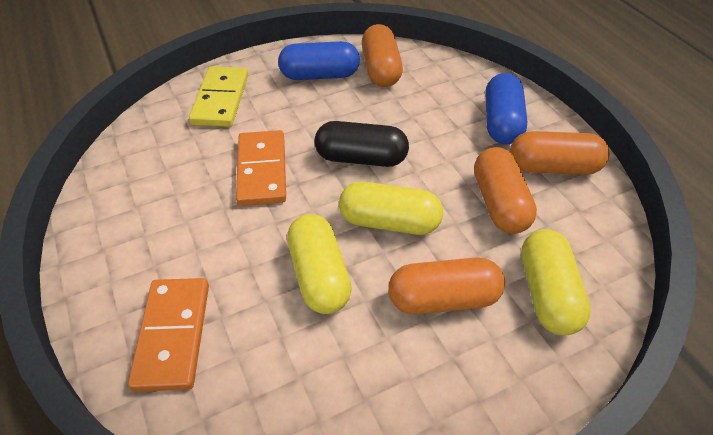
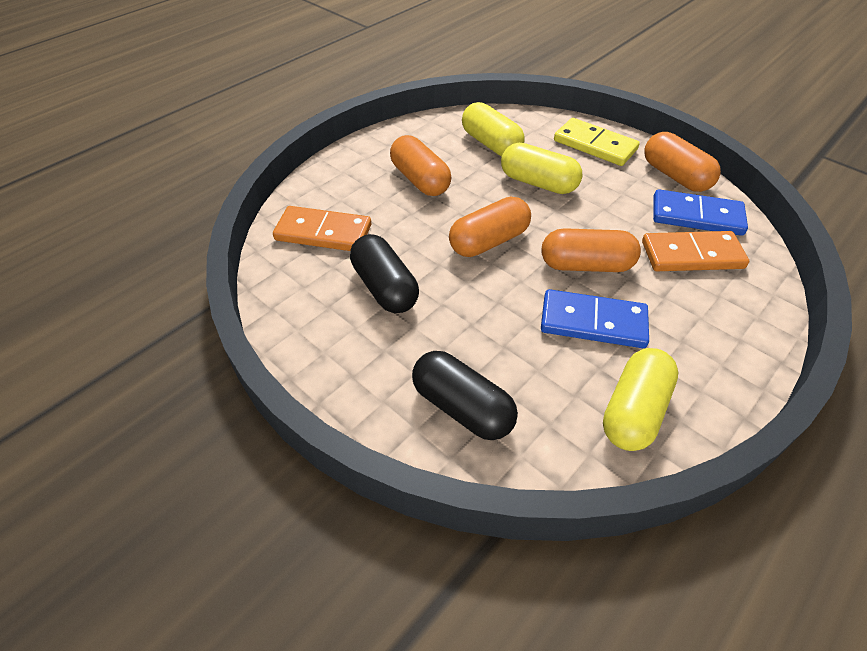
black capsule: 1 -> 2
blue capsule: 2 -> 0
blue domino: 0 -> 2

